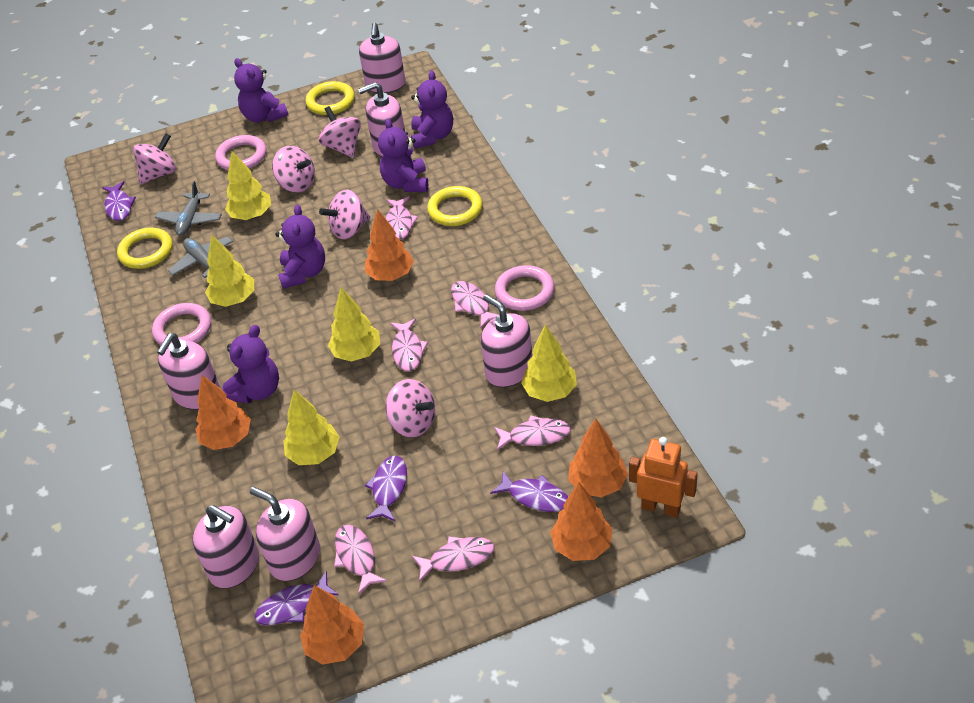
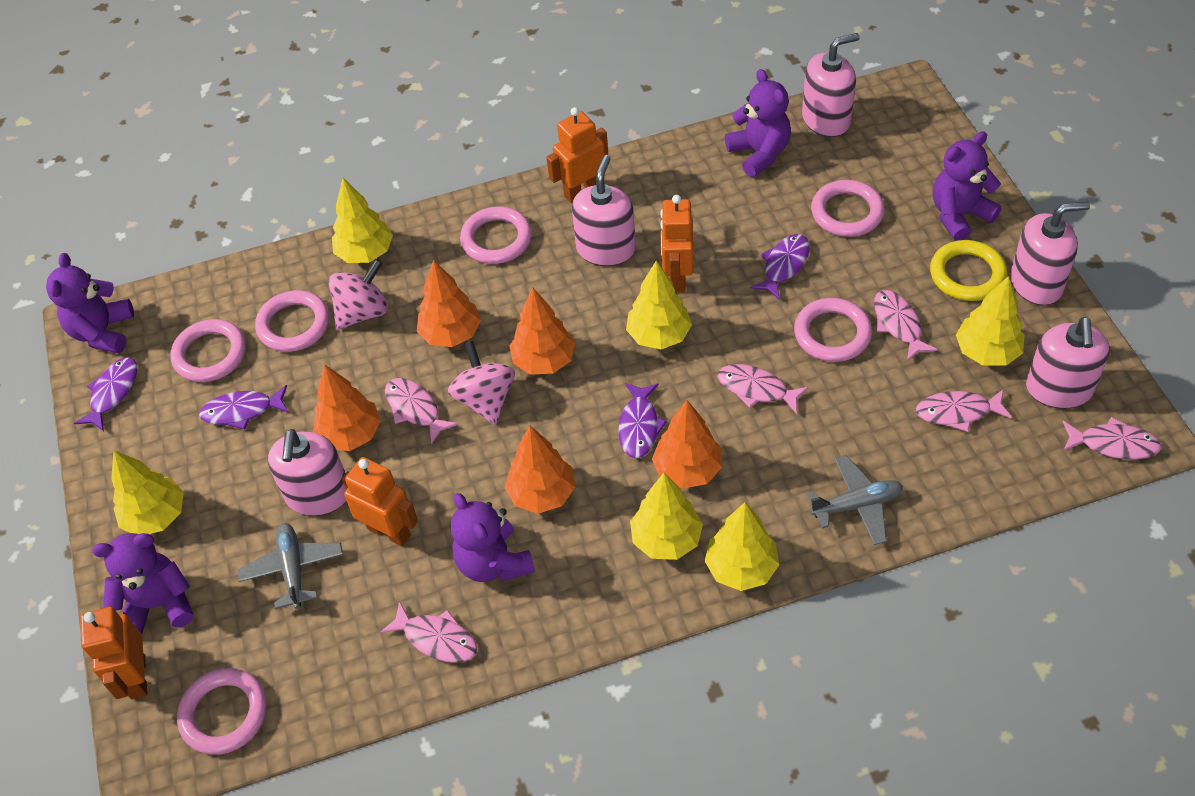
orange robot: 1 -> 4
pink ring: 3 -> 6
pink soap dispenser: 6 -> 5
pink spinning top: 5 -> 2
yellow ring: 3 -> 1
yellow tree: 5 -> 6

